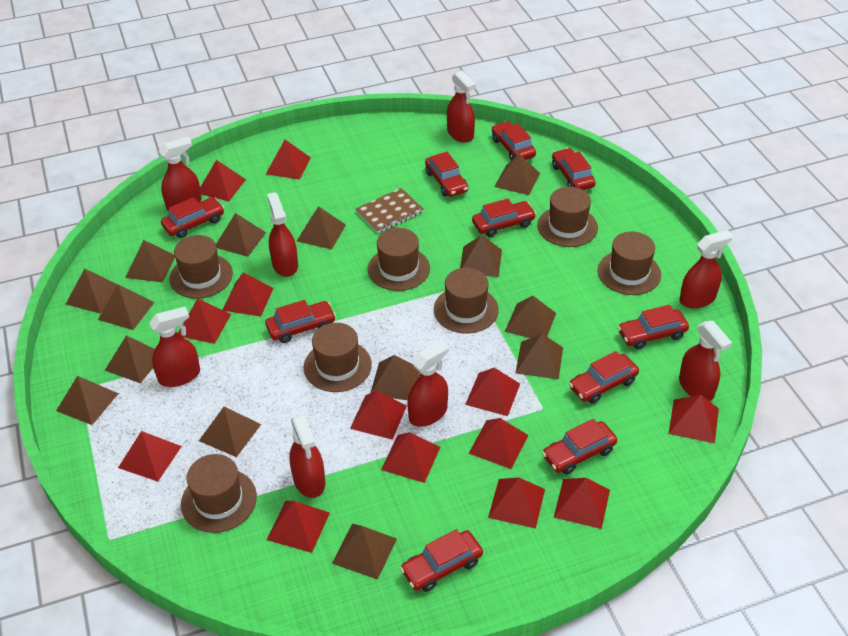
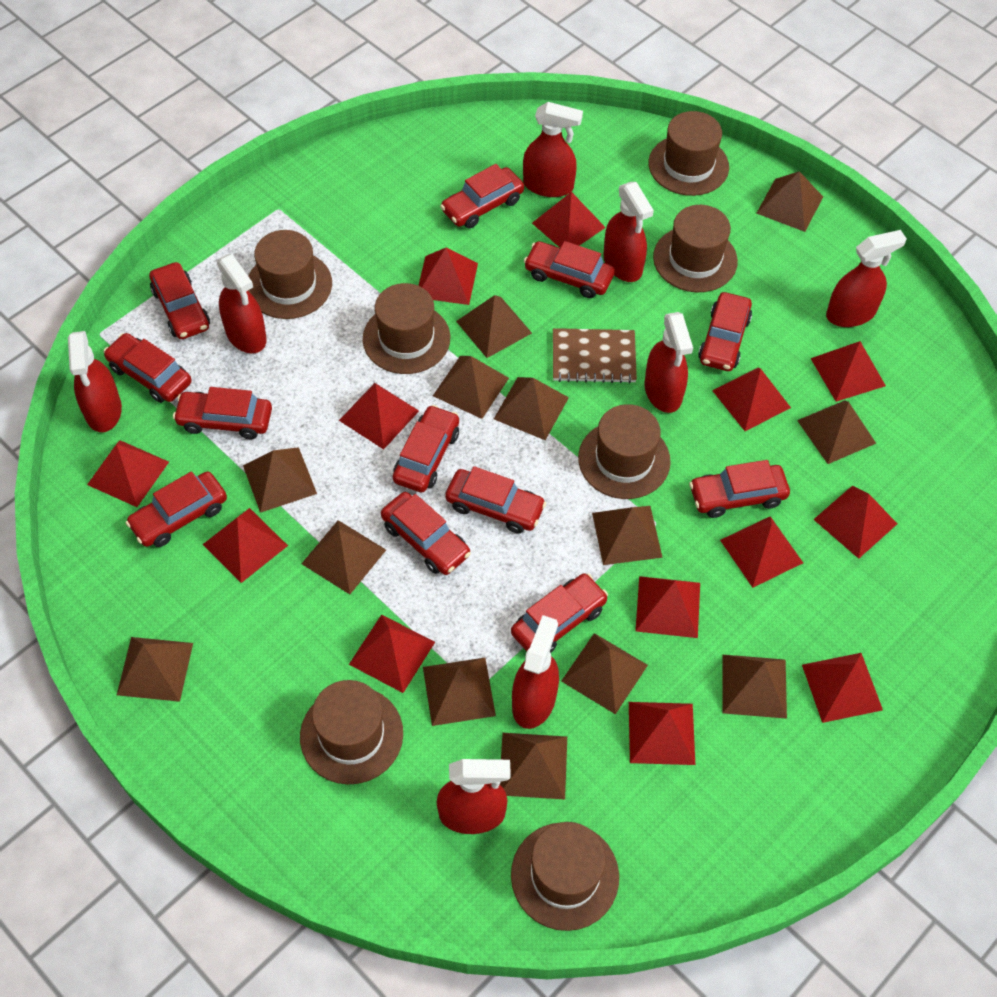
brown pyramid: 14 -> 13
red car: 10 -> 12

